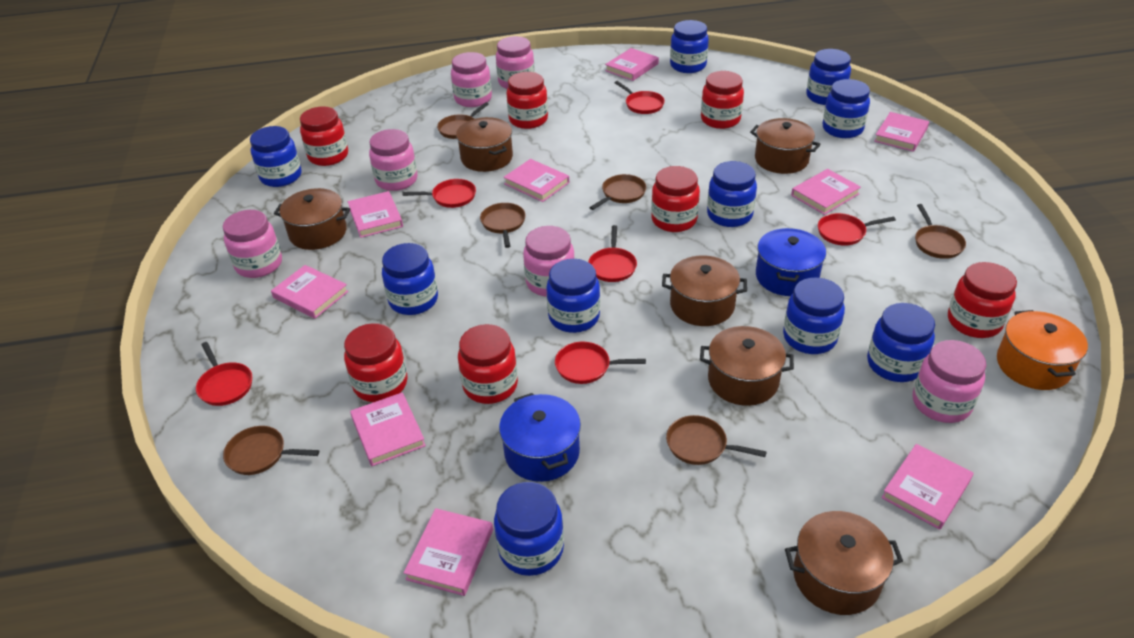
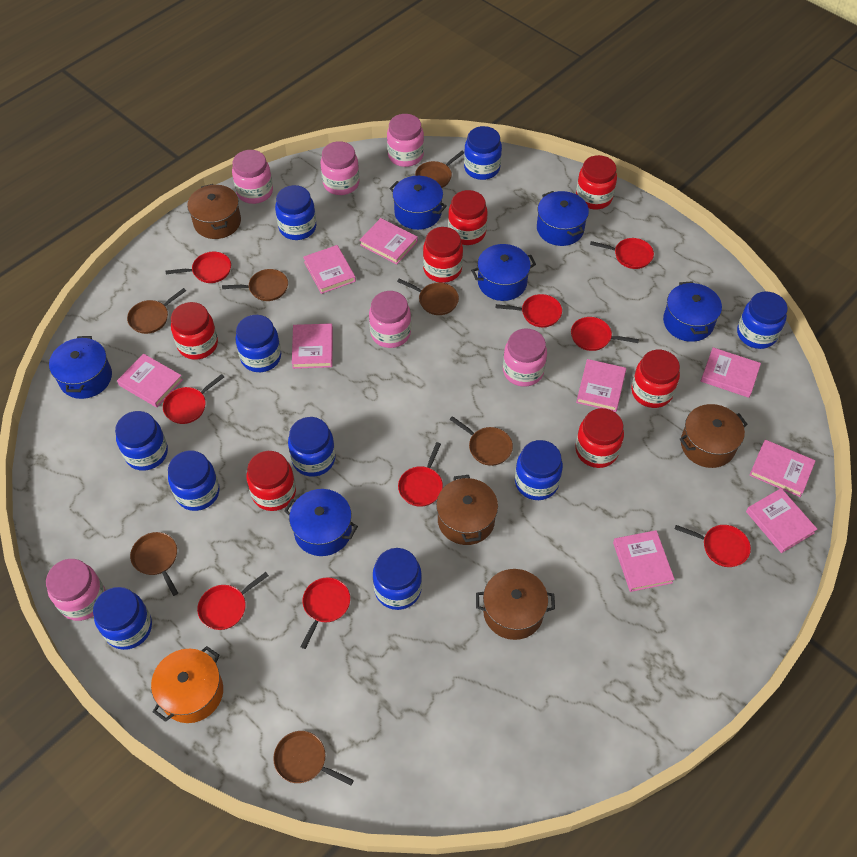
blue pot: 2 -> 6
brown pan: 6 -> 7
brown pot: 6 -> 4
red pan: 6 -> 9

